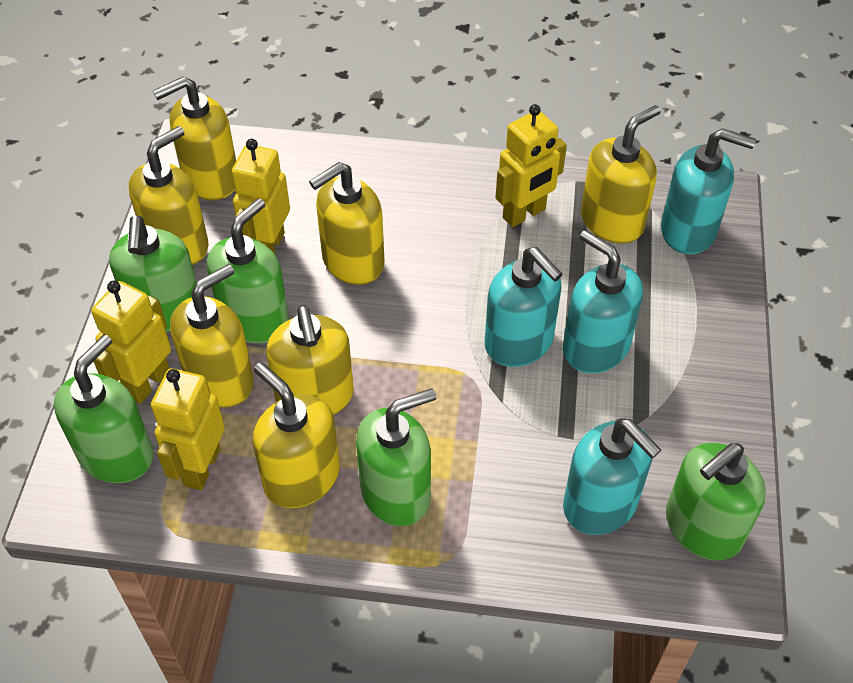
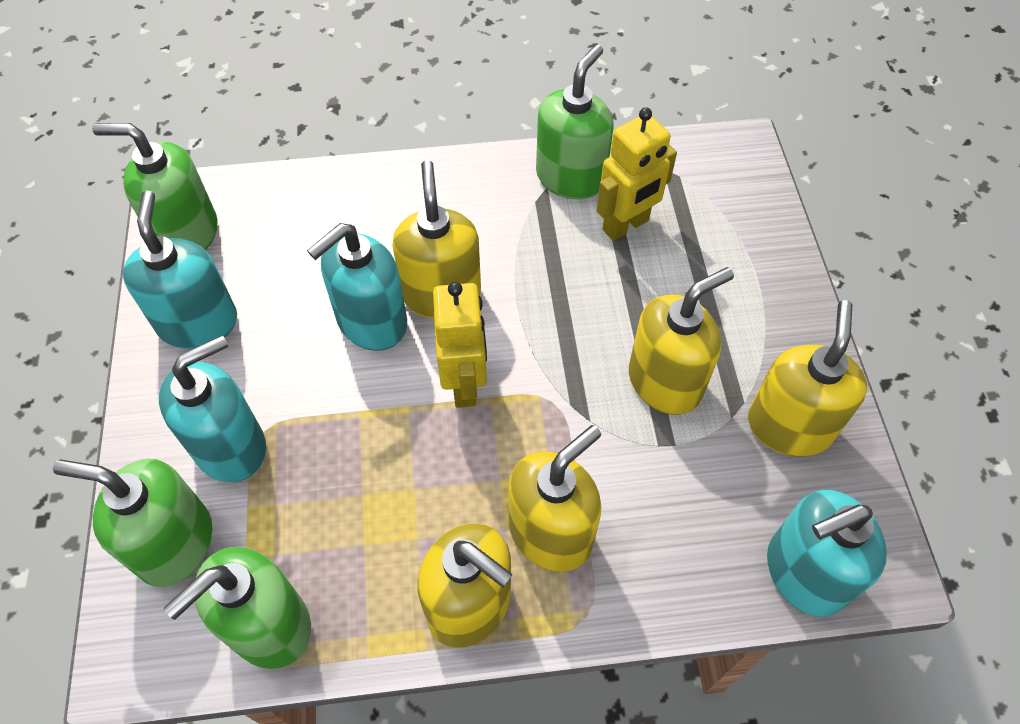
green soap dispenser: 5 -> 4
yellow robot: 4 -> 2
yellow soap dispenser: 7 -> 5

